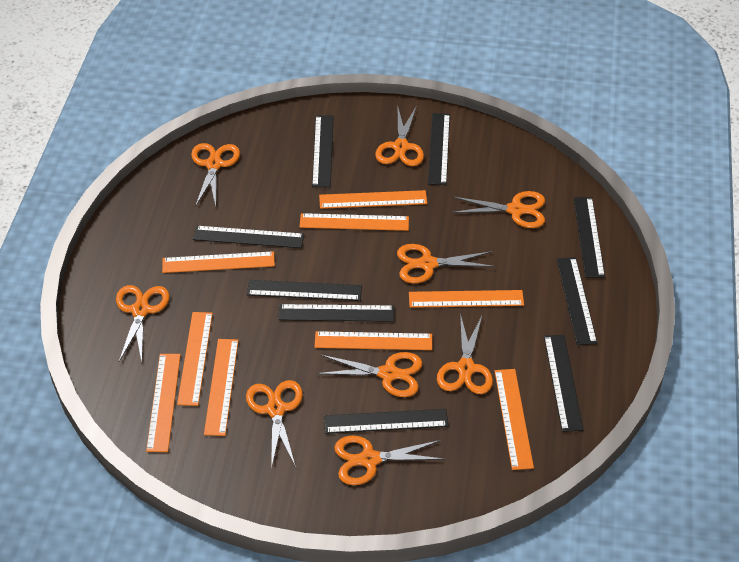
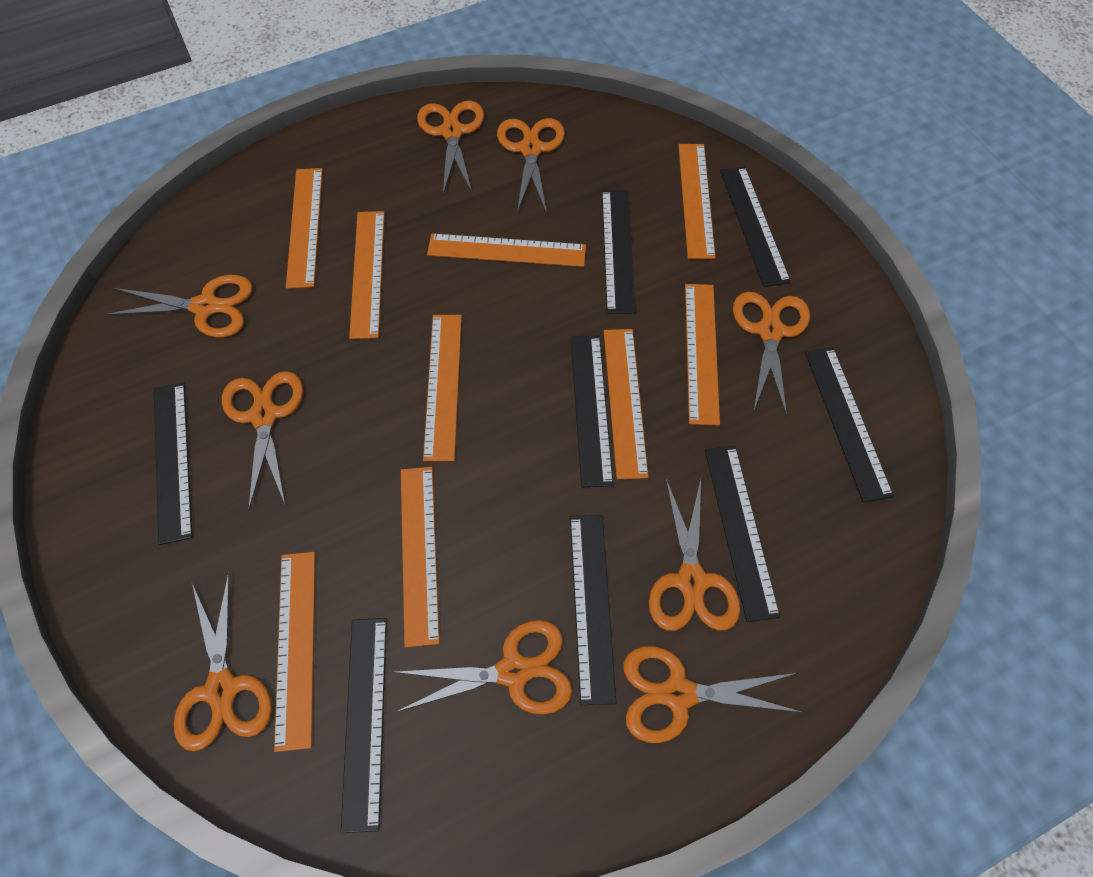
black ruler: 9 -> 8

